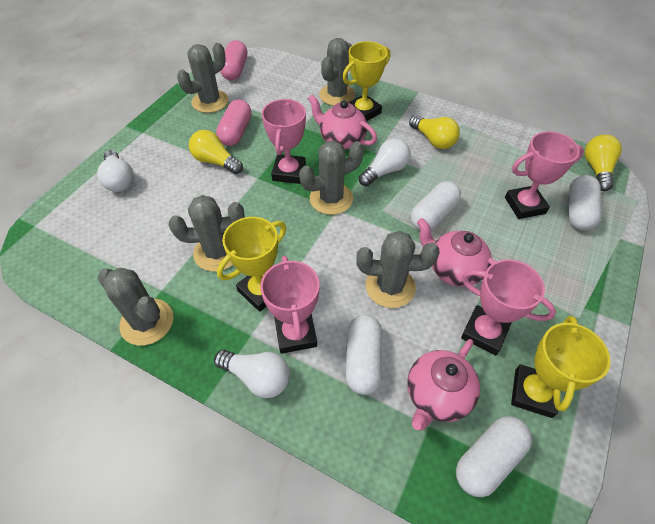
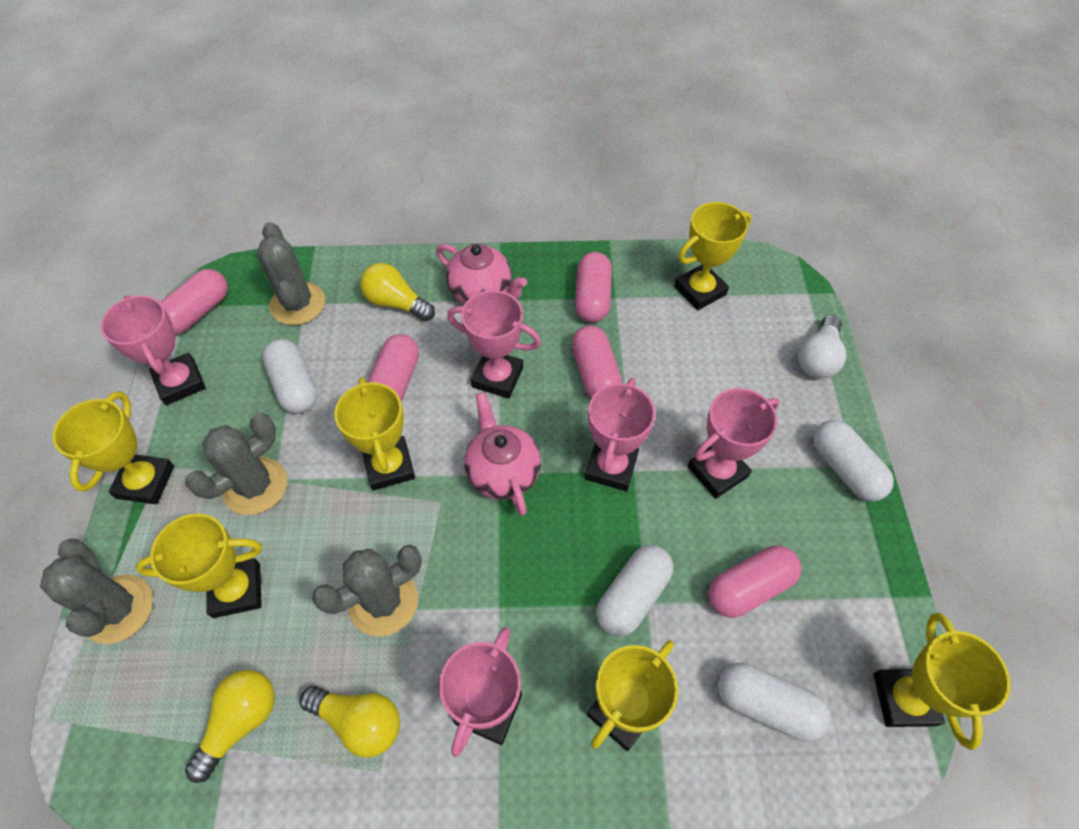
grey cactus: 6 -> 4
pink capsule: 2 -> 5
pink teapot: 3 -> 2
pink trophy: 4 -> 5
white light bulb: 3 -> 1
yellow trophy: 3 -> 6

